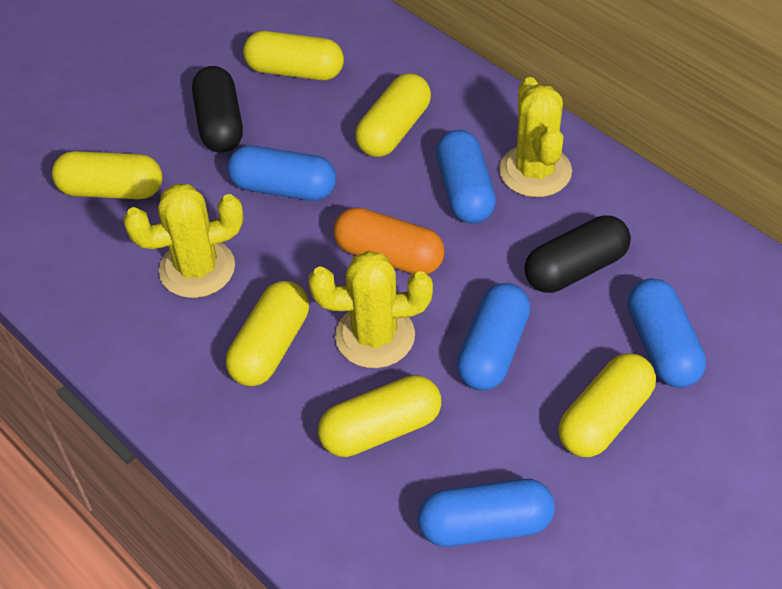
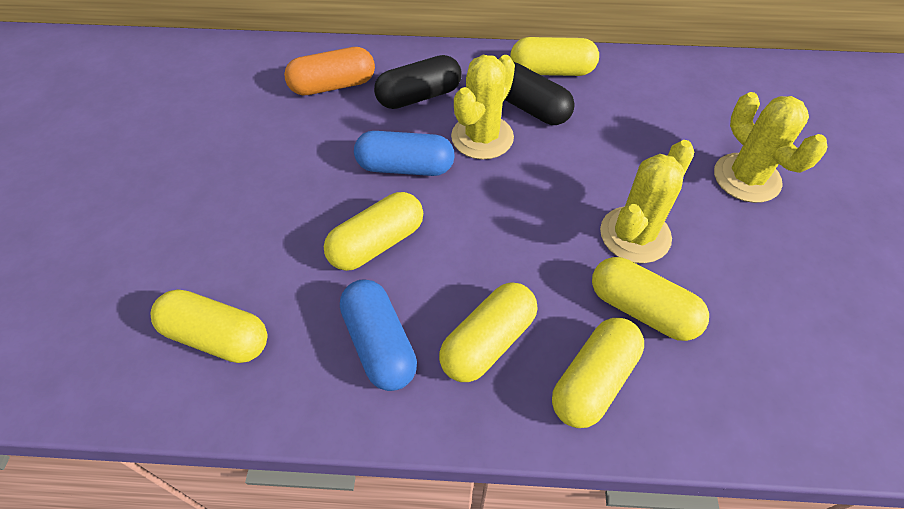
blue capsule: 5 -> 2

